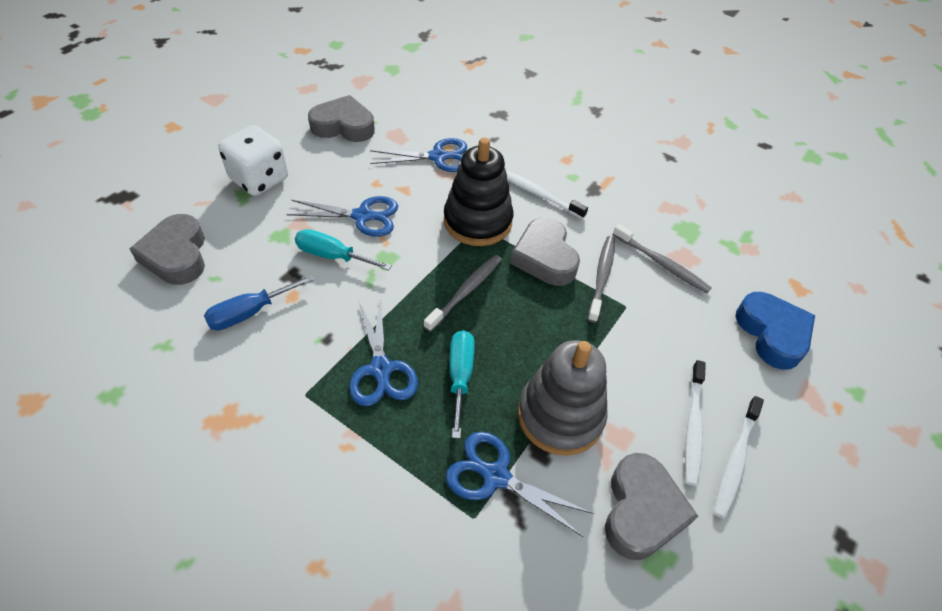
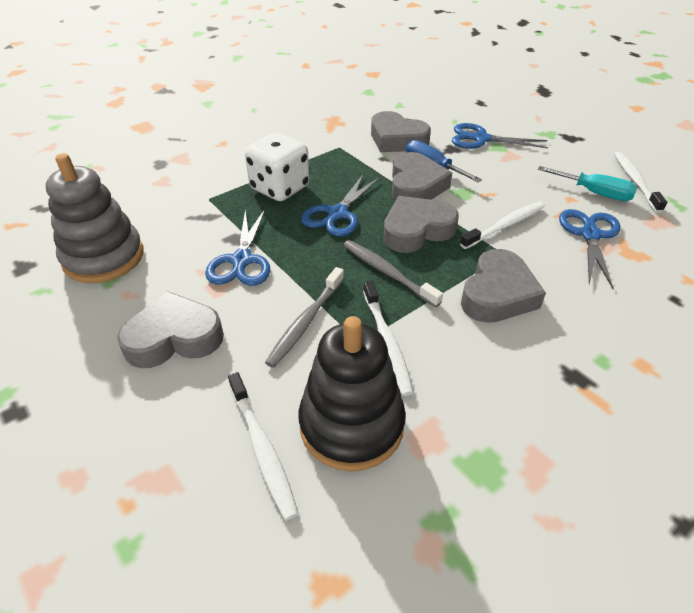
blue heart: 1 -> 0
grey heart: 4 -> 5
grey toothbrush: 3 -> 2
turquoise screwdriver: 2 -> 1
white toothbrush: 3 -> 4

